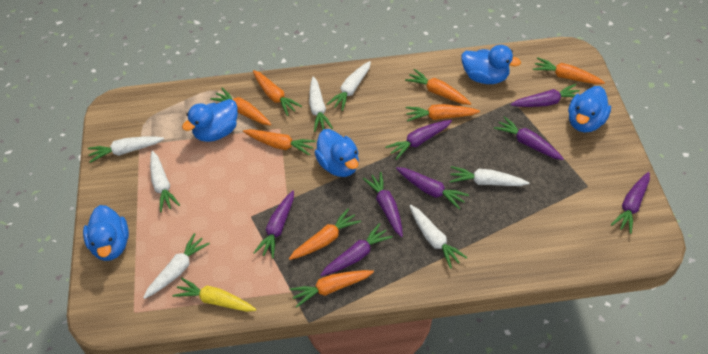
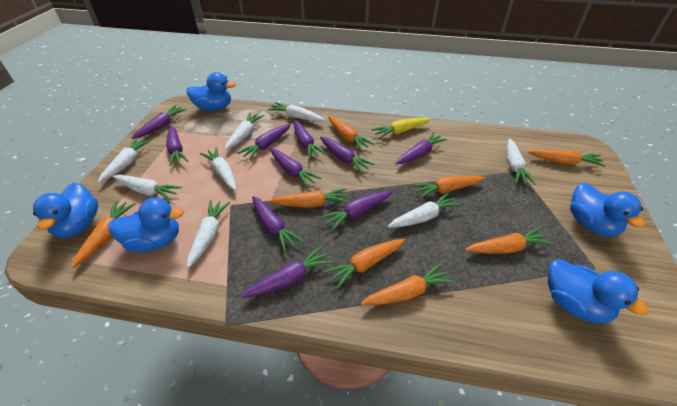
purple carrot: 8 -> 10
white carrot: 7 -> 8

